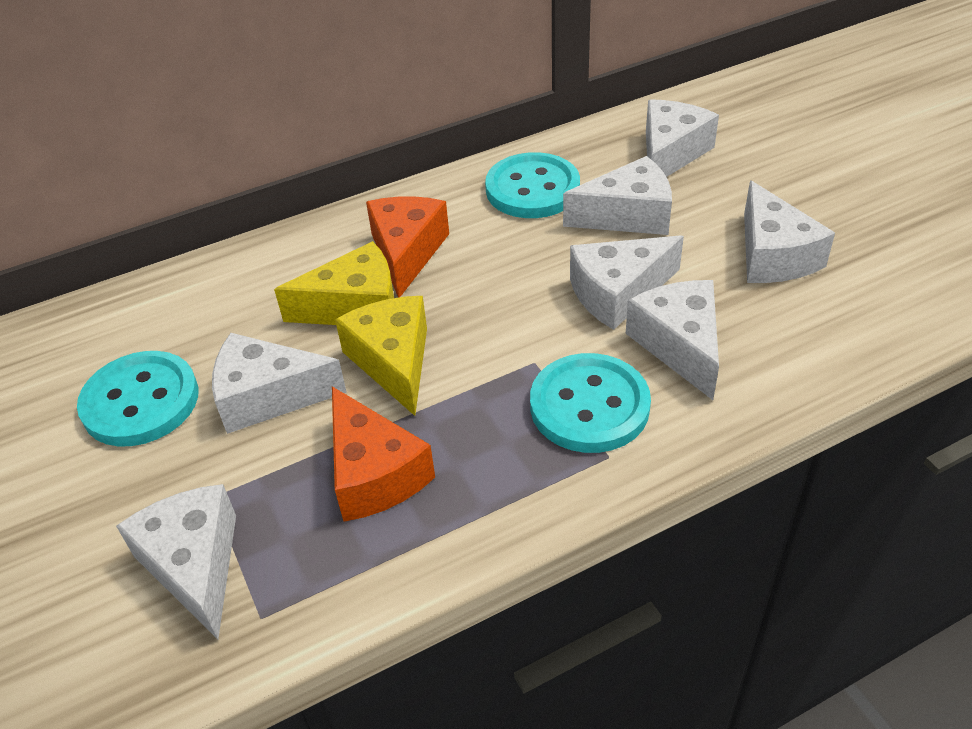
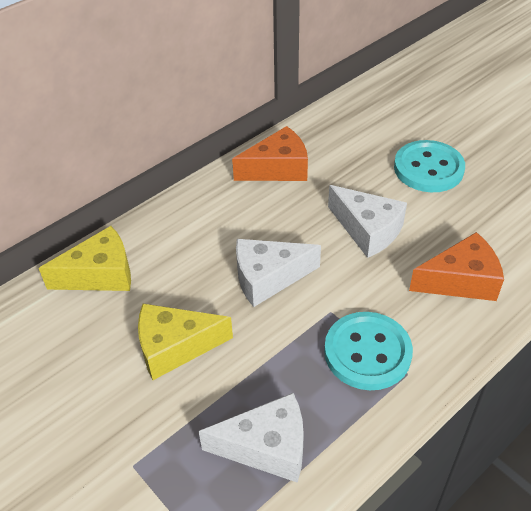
turquoise button: 3 -> 2
white cheese: 7 -> 3

